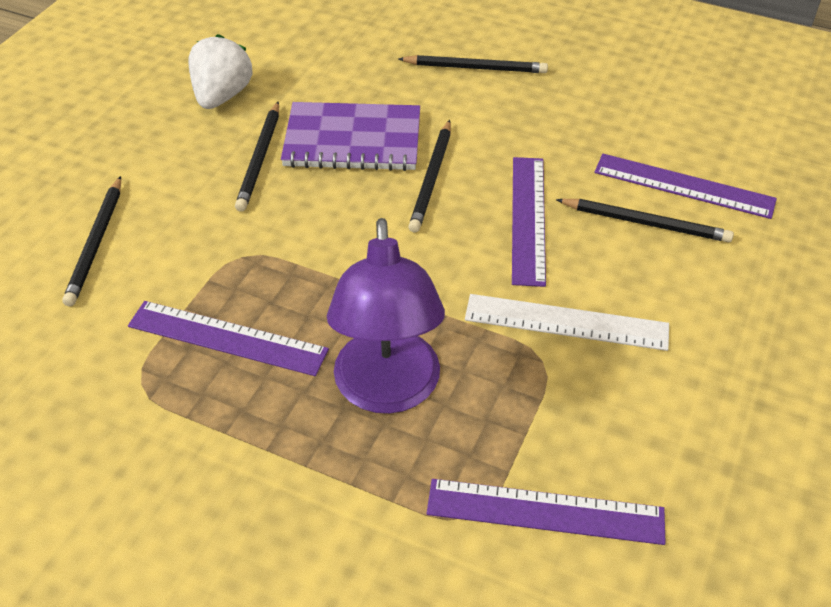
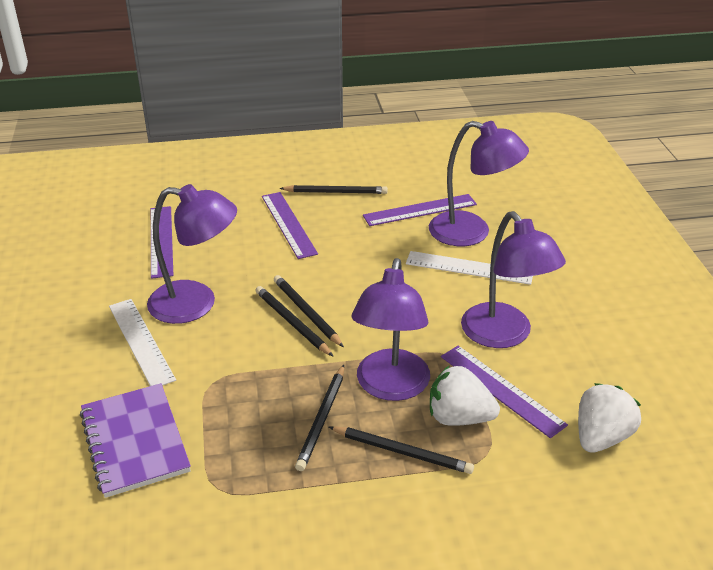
purple lamp: 1 -> 4
white ruler: 1 -> 2
white strawberry: 1 -> 2

